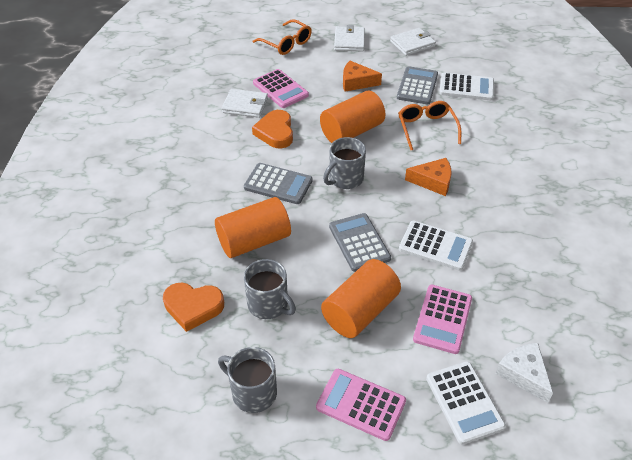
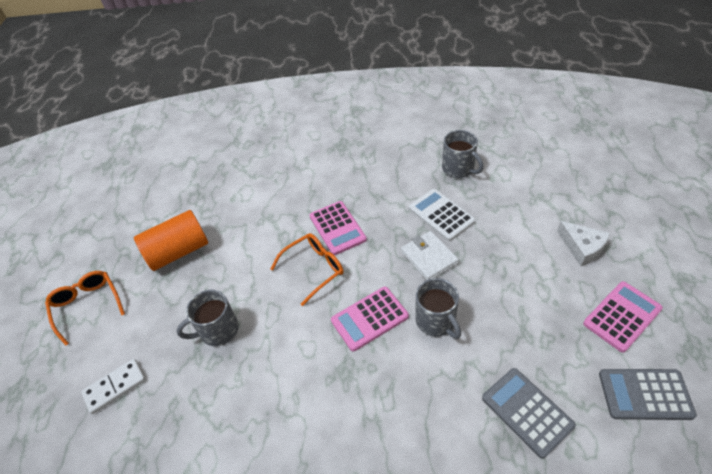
grey calculator: 3 -> 2
orange cheese: 2 -> 0
orange cylinder: 3 -> 1
orange heart: 2 -> 0
white calculator: 3 -> 1
white domino: 0 -> 1
white wallet: 3 -> 1

